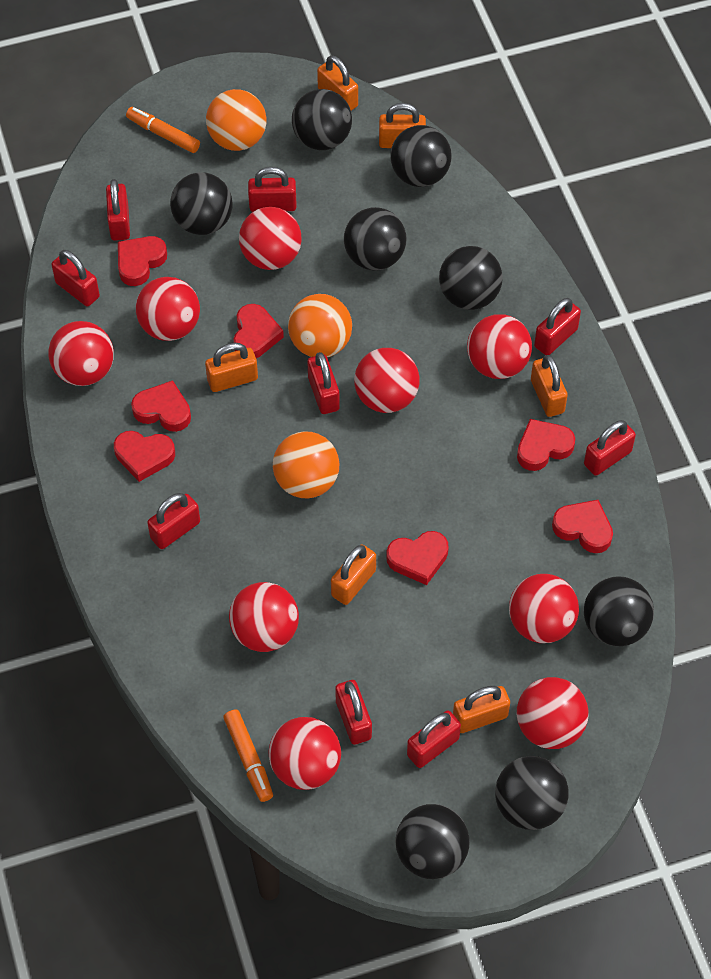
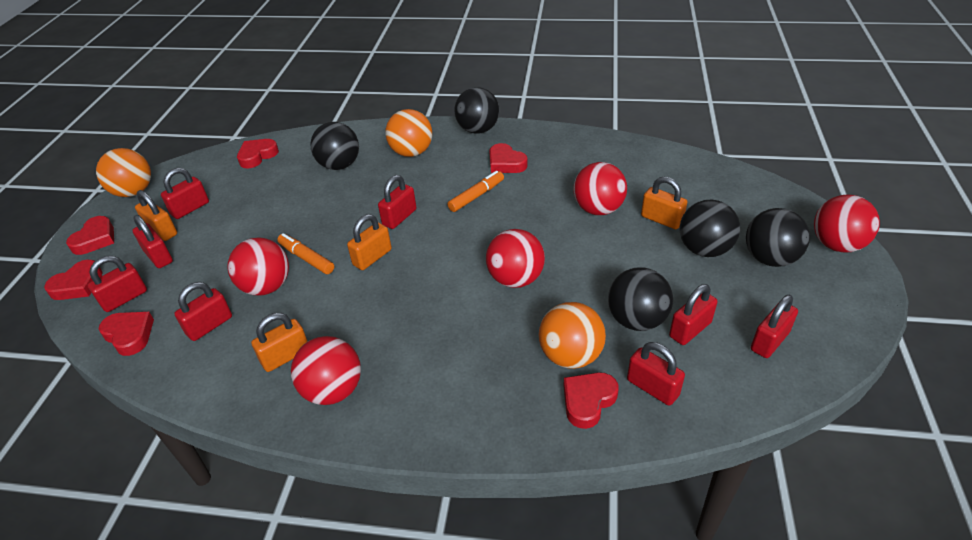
black ball: 8 -> 5
orange padlock: 6 -> 4
red ball: 9 -> 5
red heart: 7 -> 6
red padlock: 9 -> 8

